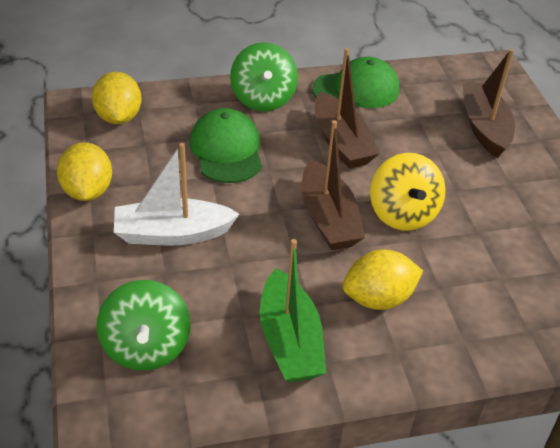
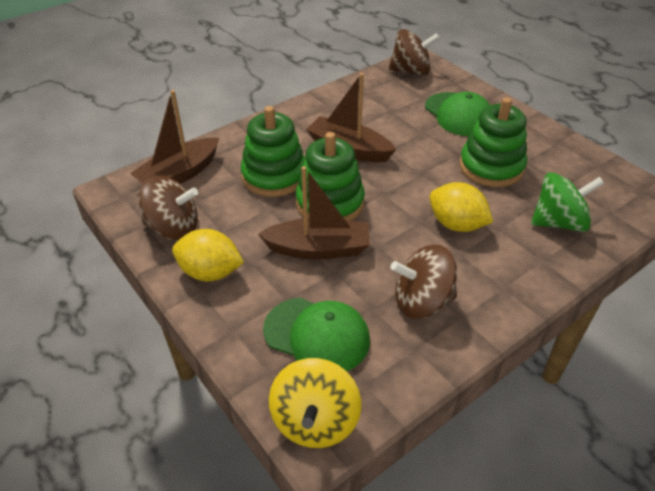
brown spinning top: 0 -> 3
green boat: 1 -> 0
green spinning top: 2 -> 1
green stacking toy: 0 -> 3
white boat: 1 -> 0
yellow lemon: 3 -> 2

